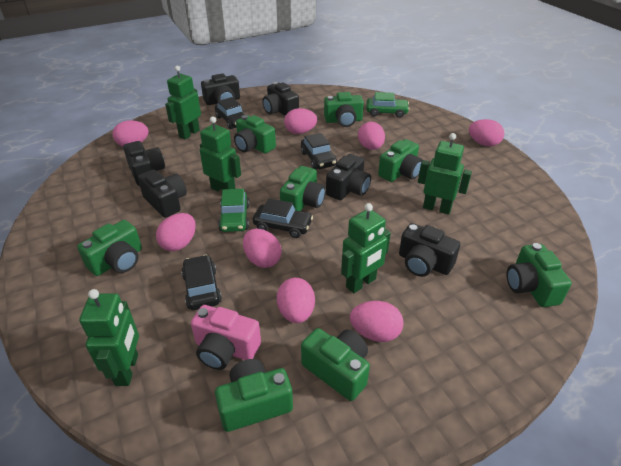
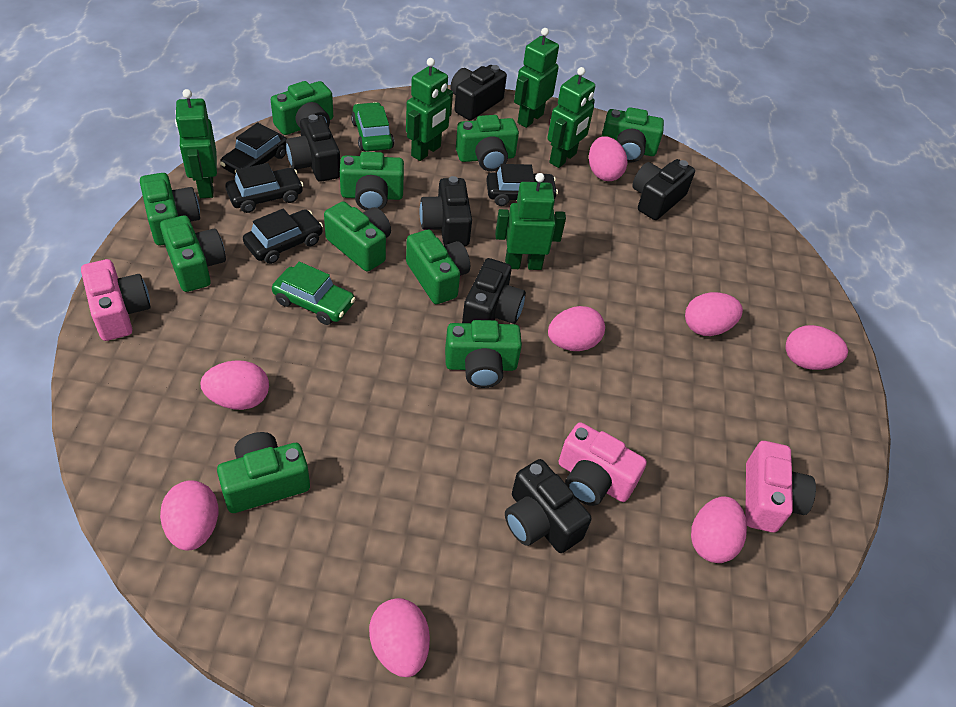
green camera: 8 -> 10
pink camera: 1 -> 3

